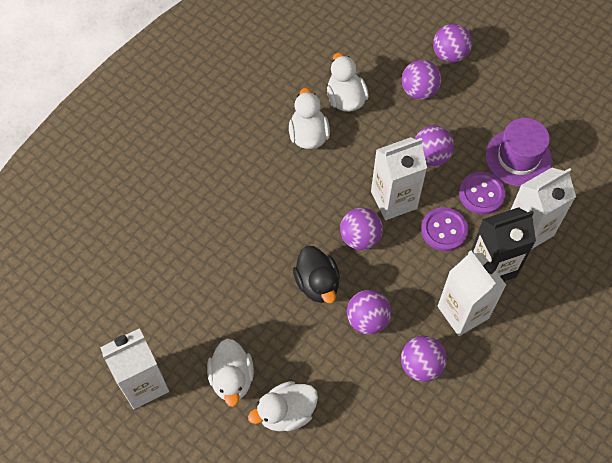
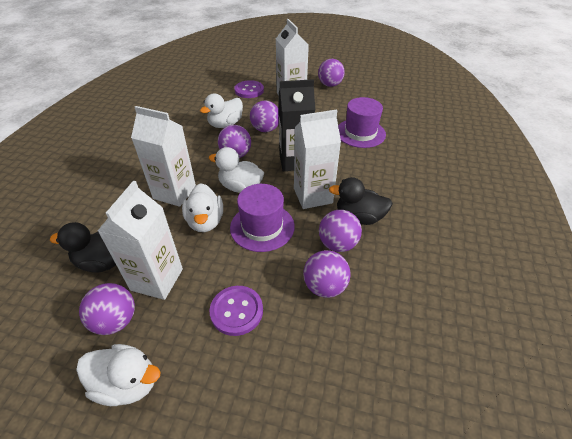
black duck: 1 -> 2
purple hat: 1 -> 2

